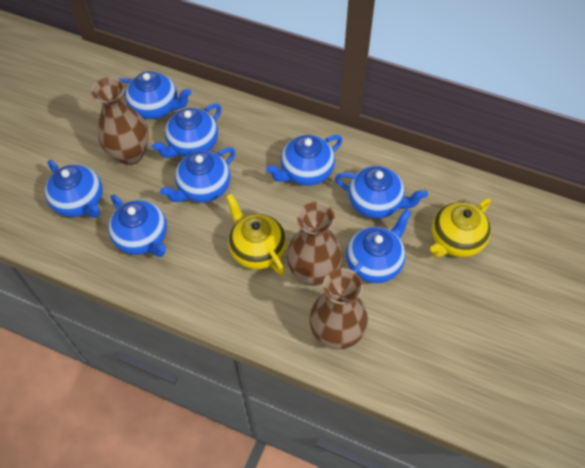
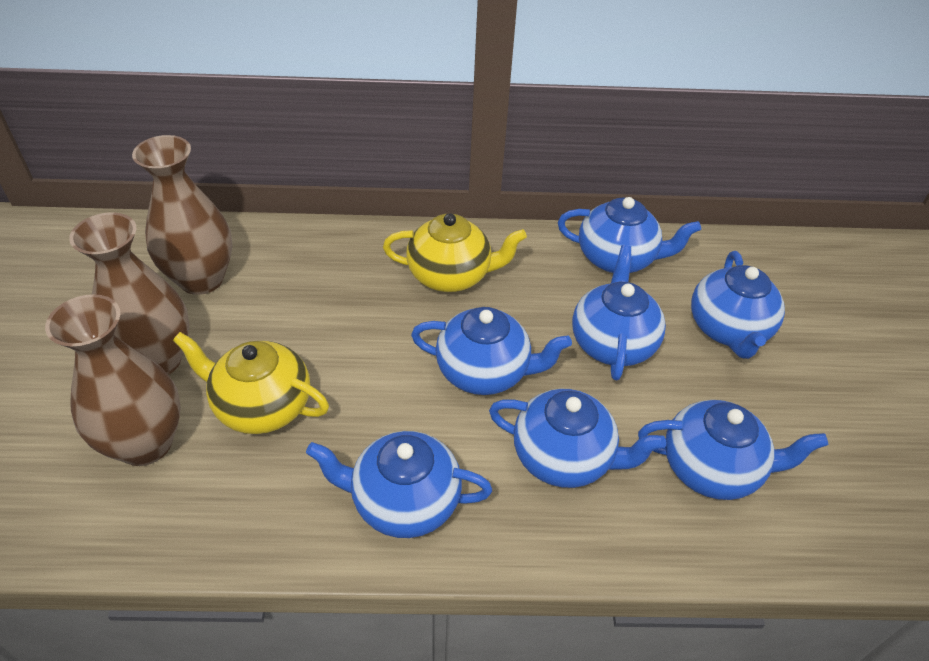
blue teapot: 8 -> 7

